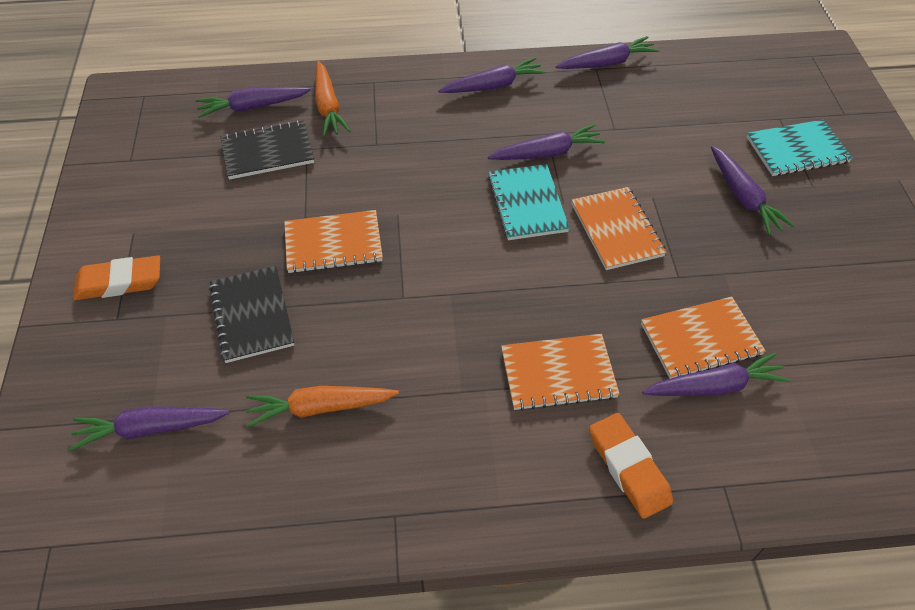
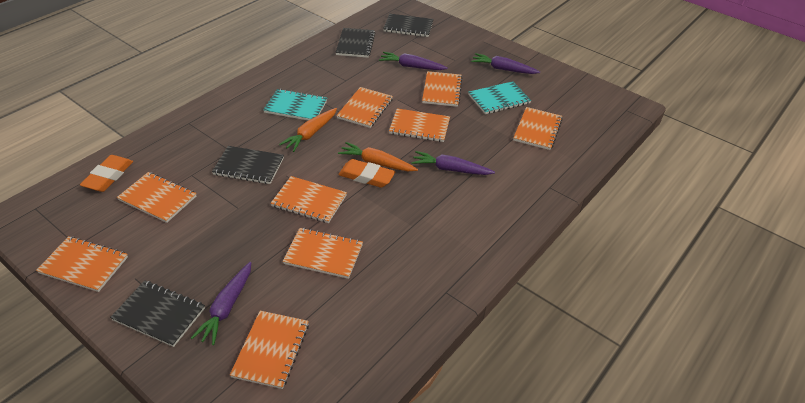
black notebook: 2 -> 4
orange notebook: 4 -> 9
purple carrot: 7 -> 4

